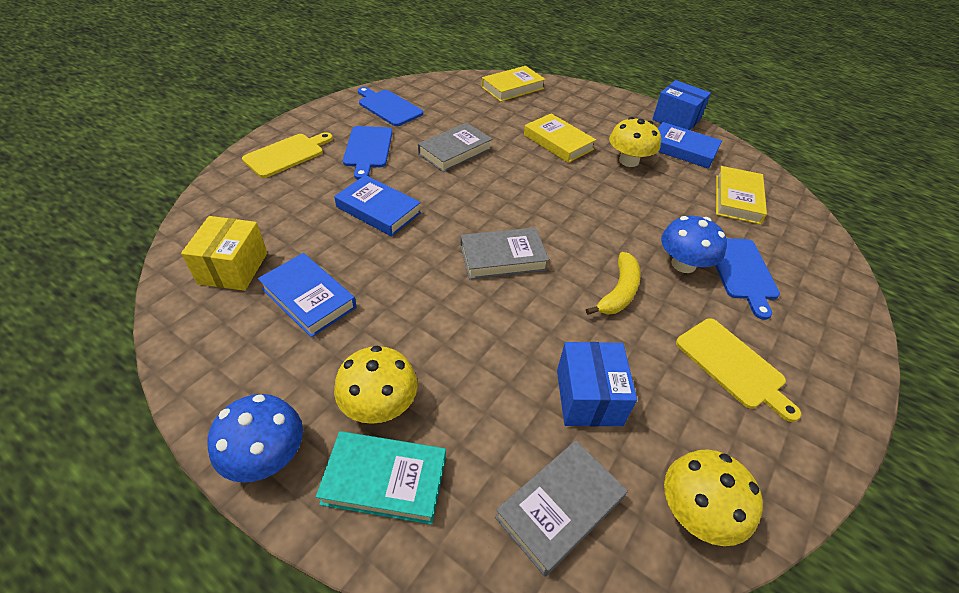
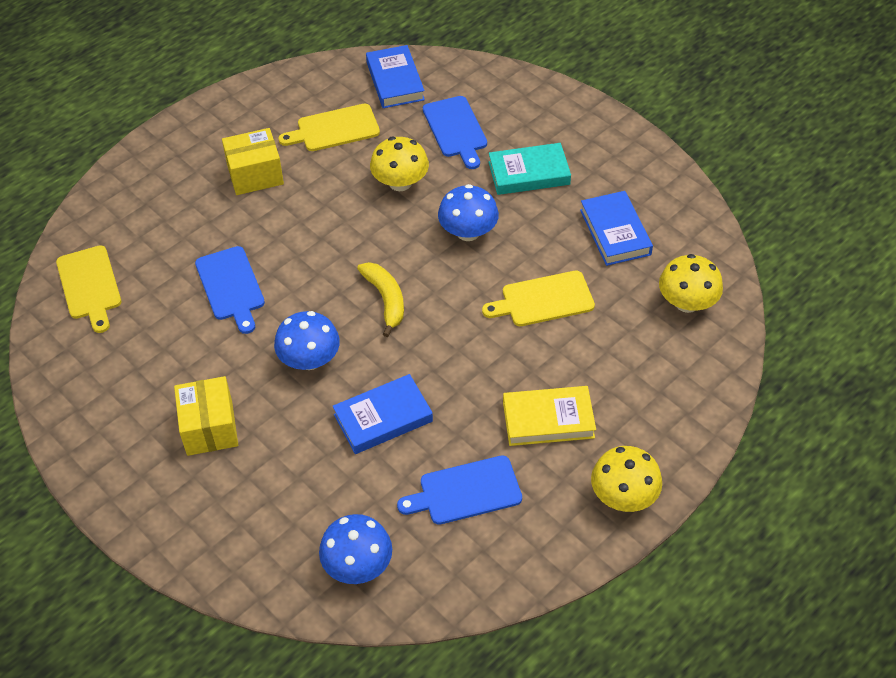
blue box: 2 -> 0
blue mushroom: 2 -> 3
grey book: 3 -> 0
yellow book: 3 -> 1
yellow box: 1 -> 2
yellow cutting board: 2 -> 3

